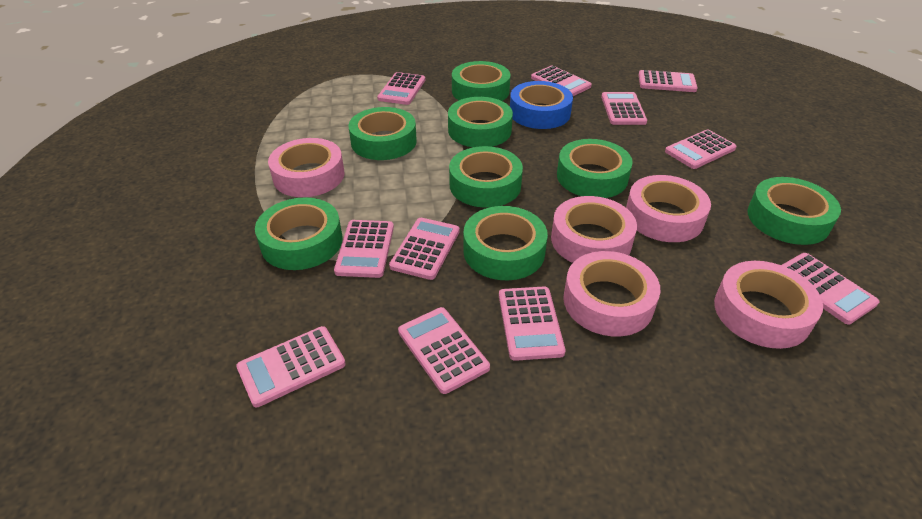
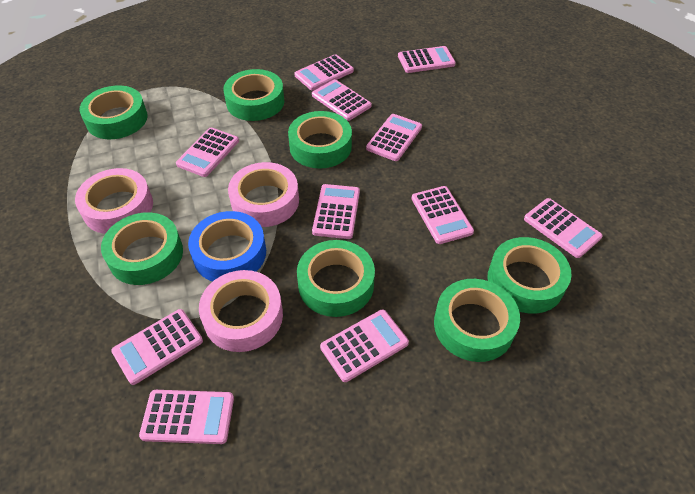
green tape: 8 -> 7
pink tape: 5 -> 3

